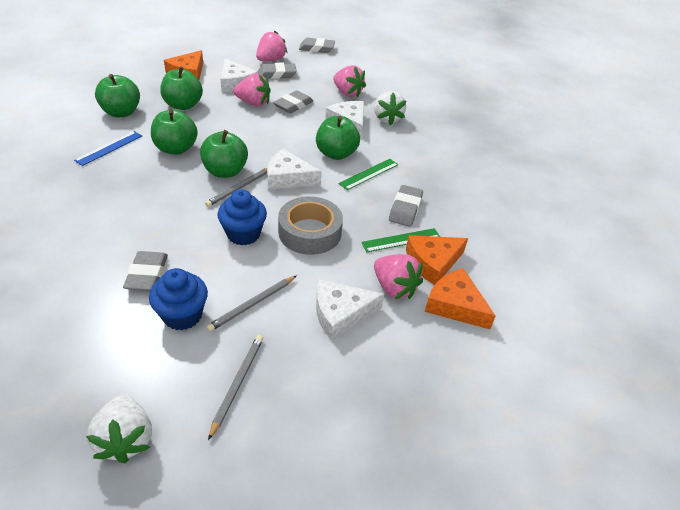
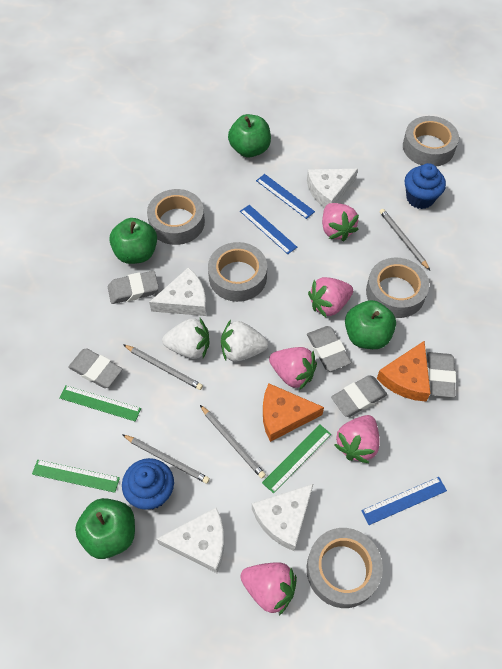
blue ruler: 1 -> 3
green apple: 5 -> 4
green ruler: 2 -> 3
grey pencil: 3 -> 4
grey tape: 1 -> 5
orange cheese: 3 -> 2
pink strawberry: 4 -> 5

